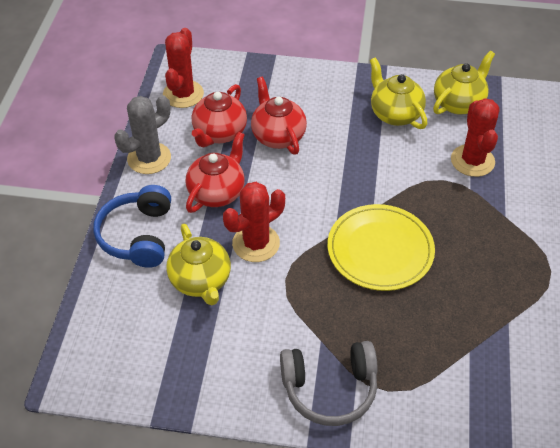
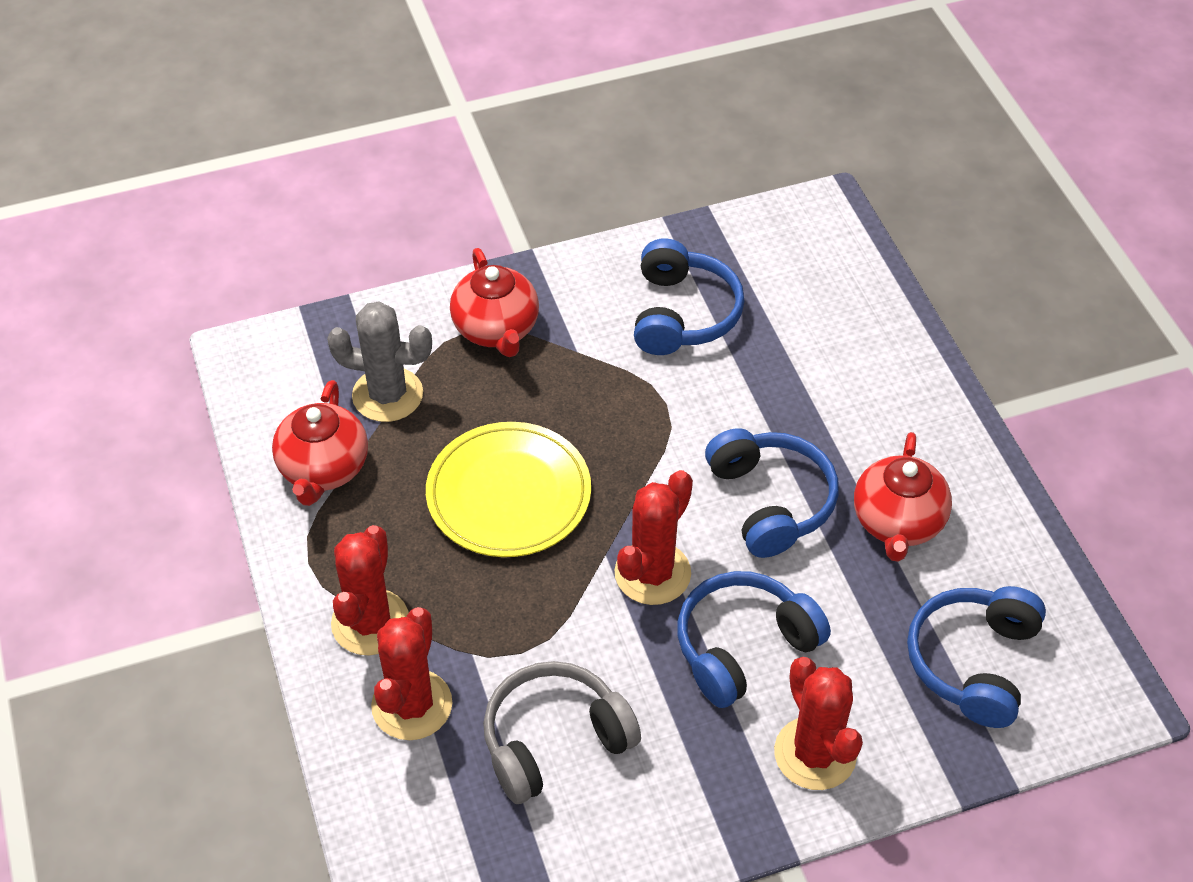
blue headphones: 1 -> 4
red cactus: 3 -> 4
yellow teapot: 3 -> 0

